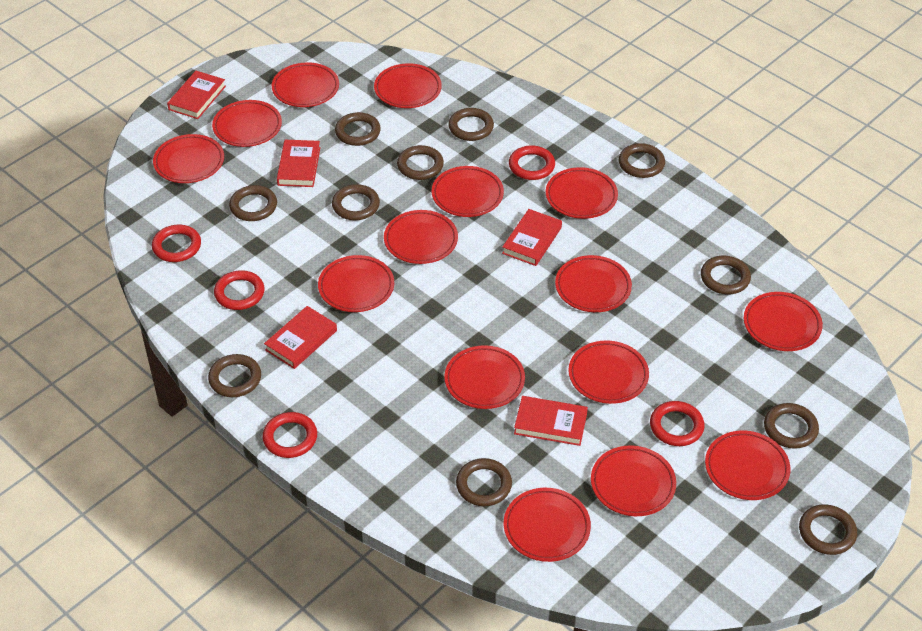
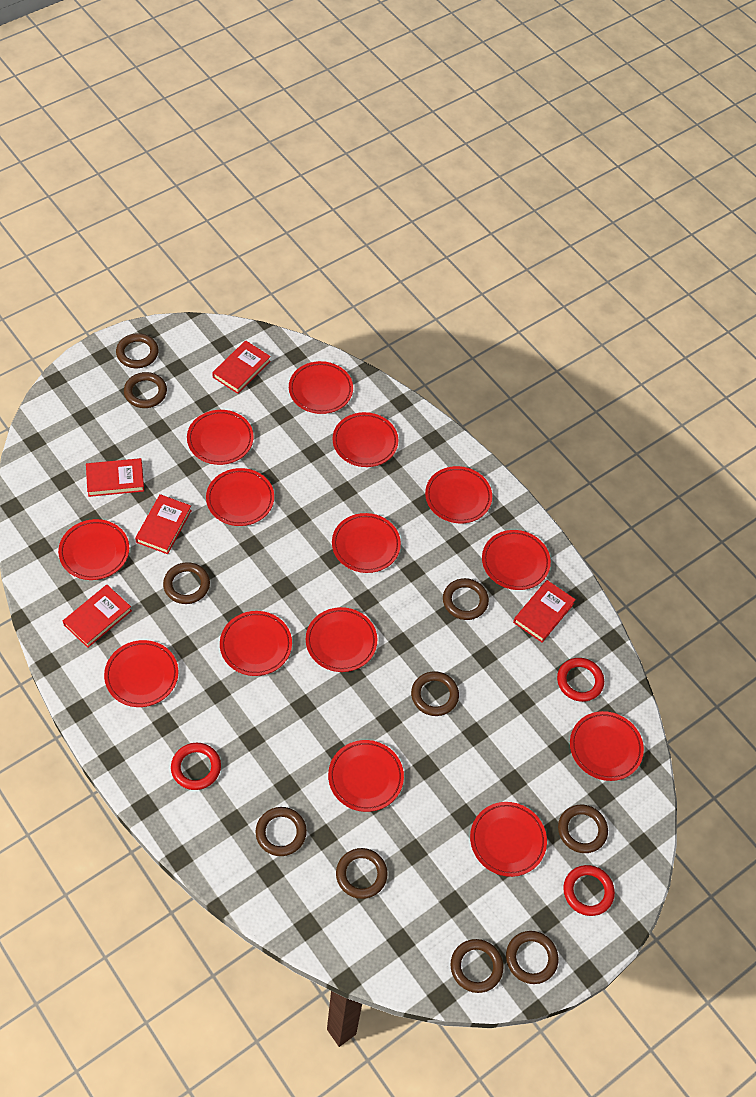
brown ring: 11 -> 10
red plate: 15 -> 14
red ring: 5 -> 3

